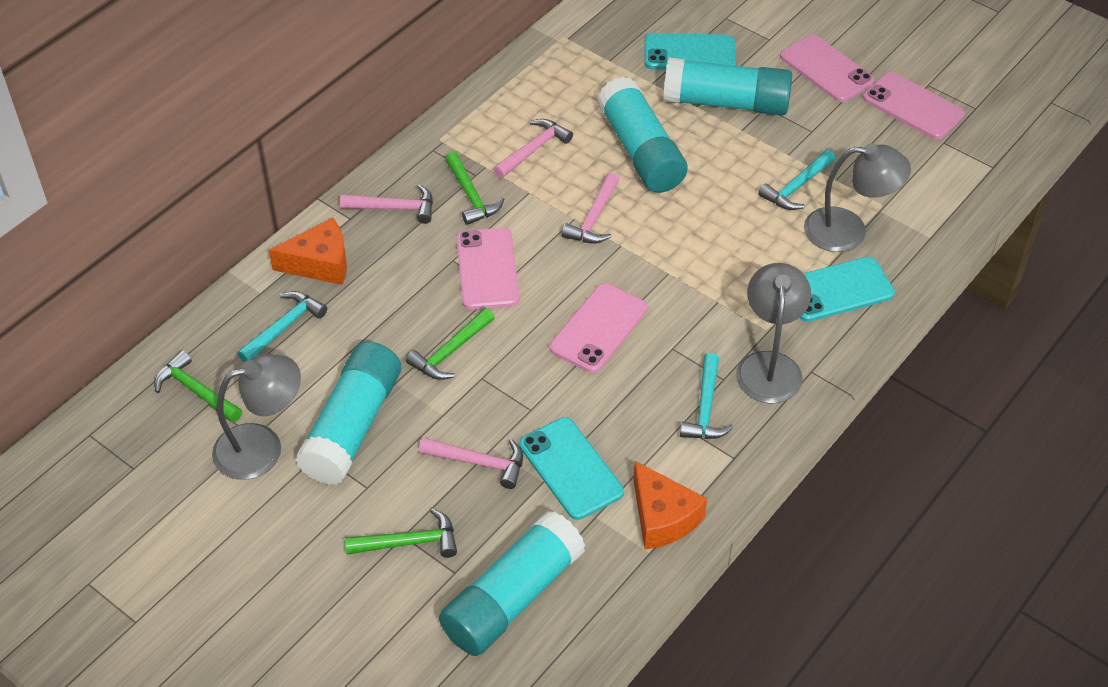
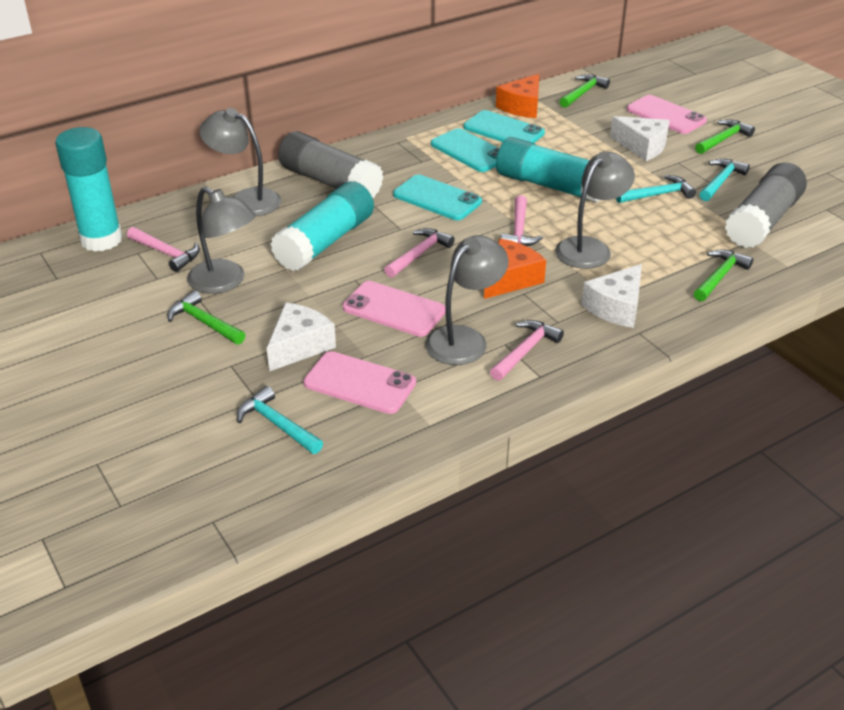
grey glue stick: 0 -> 2
grey lamp: 3 -> 4
pink phone: 4 -> 3
turquoise glue stick: 4 -> 3
white cheese: 0 -> 3

